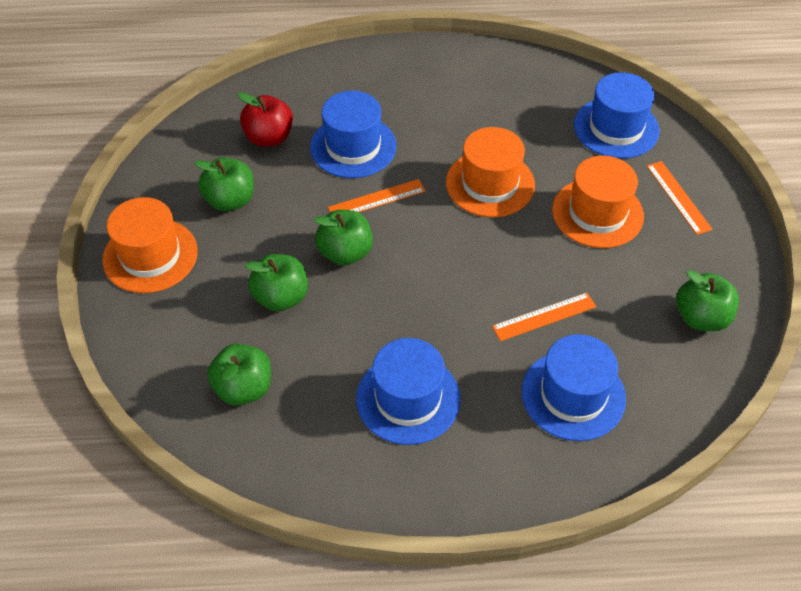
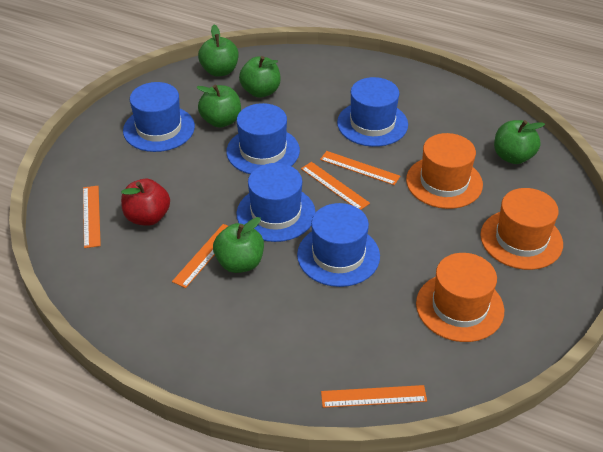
blue hat: 4 -> 5
orange ruler: 3 -> 5

